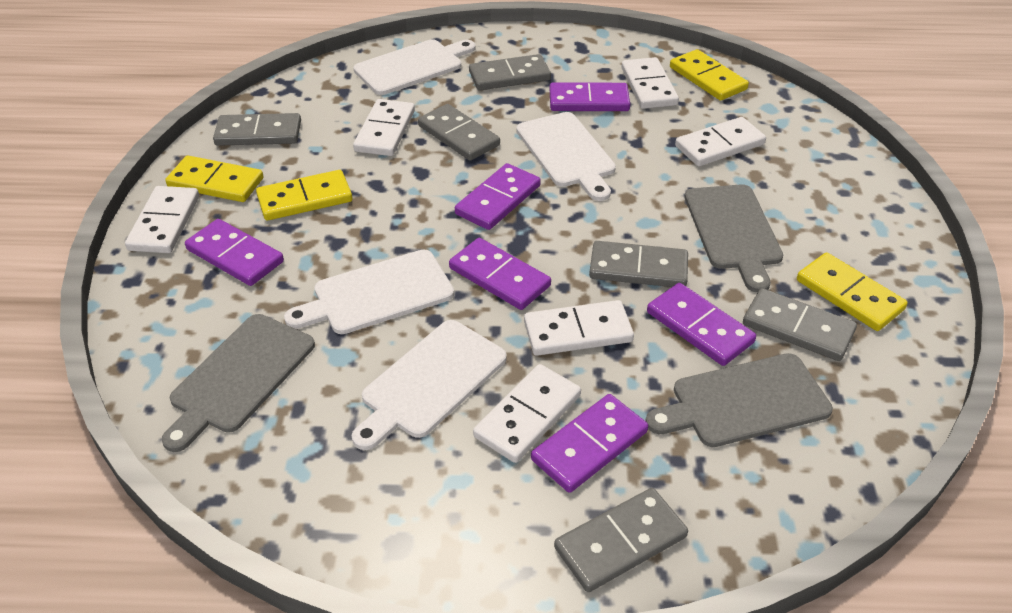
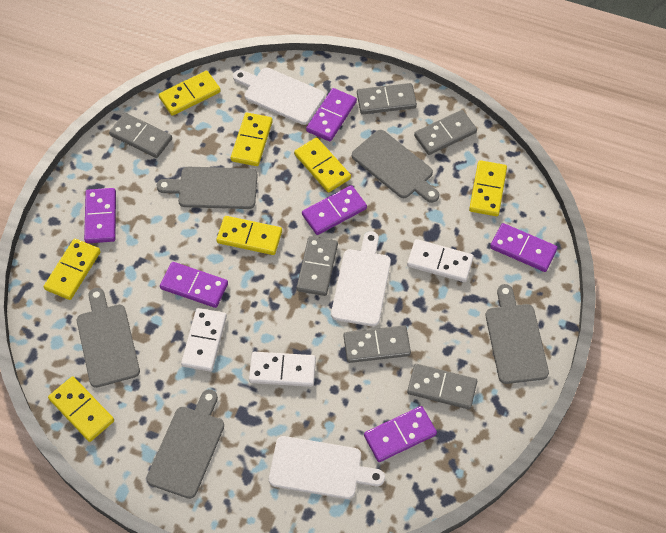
grey cutting board: 3 -> 5
white cutting board: 4 -> 3
white domino: 6 -> 3
yellow domino: 4 -> 7

